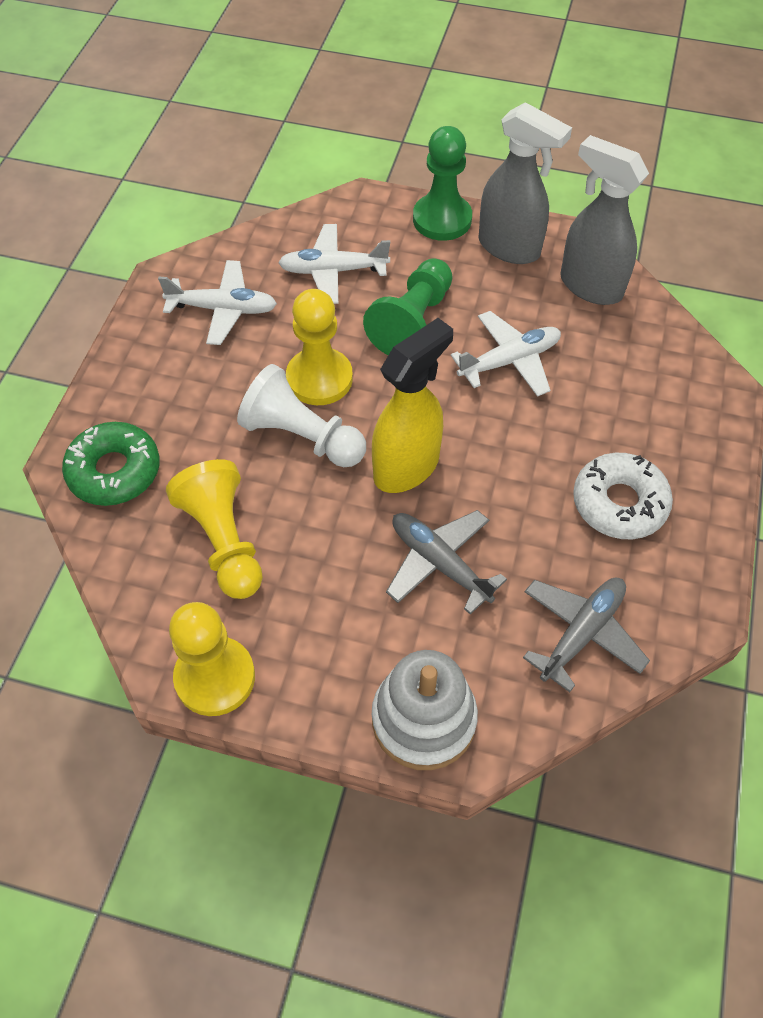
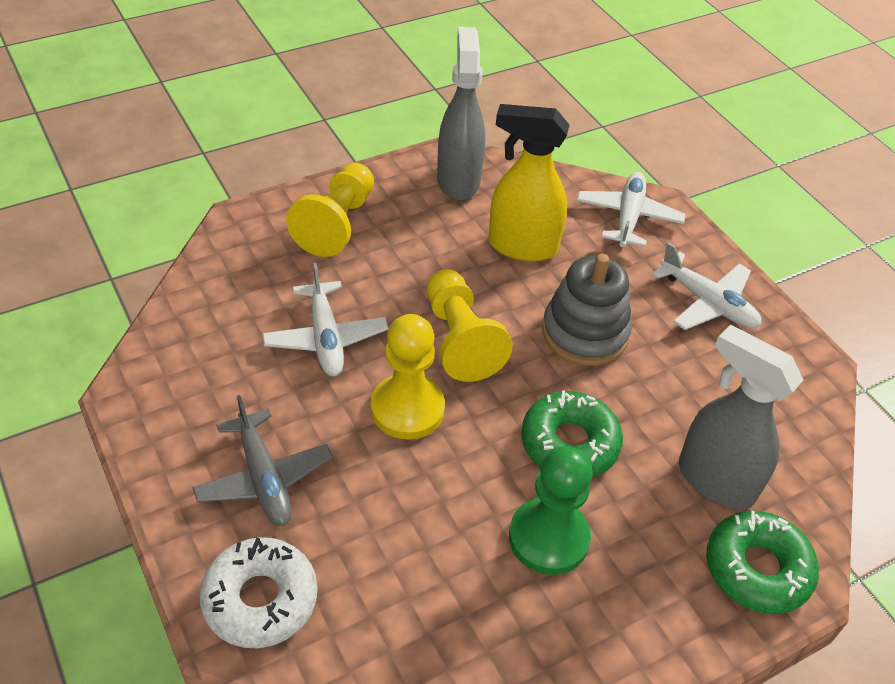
green donut: 1 -> 2
green pawn: 2 -> 1
grey plane: 2 -> 1
grey stacking toy: 0 -> 1
white pawn: 1 -> 0
white stacking toy: 1 -> 0

